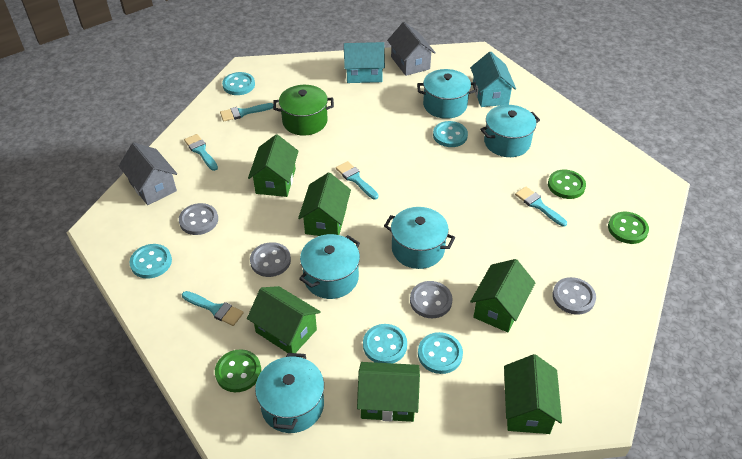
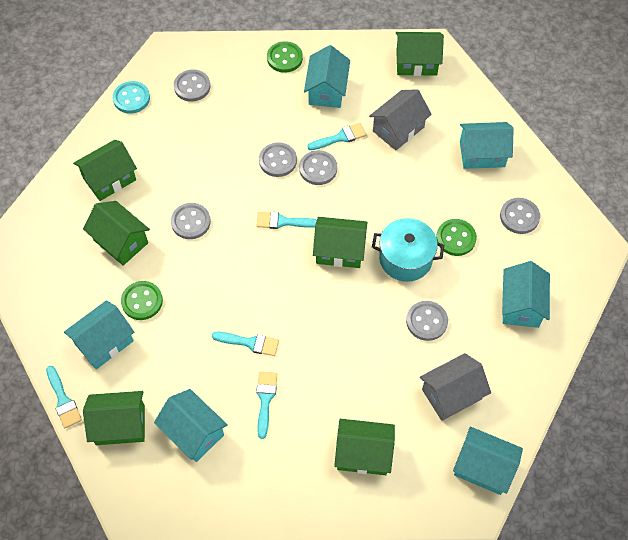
green pot: 1 -> 0
grey button: 4 -> 6
turquoise button: 5 -> 1
turquoise house: 2 -> 6
turquoise pot: 5 -> 1

